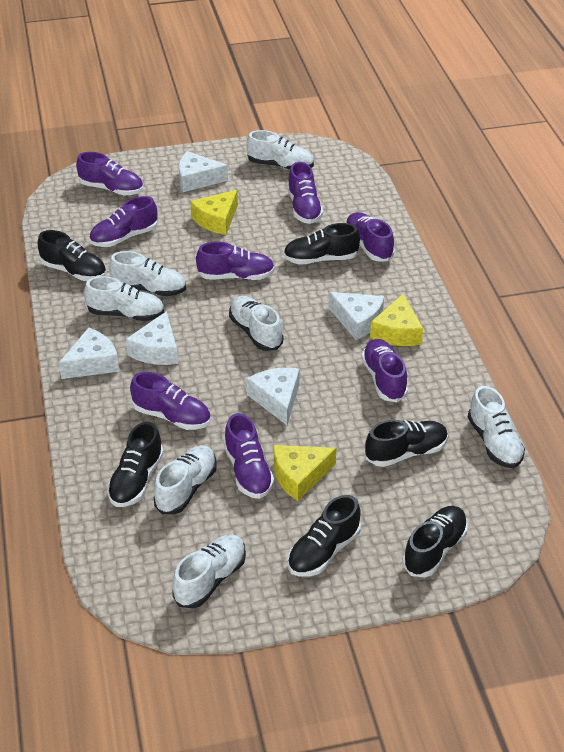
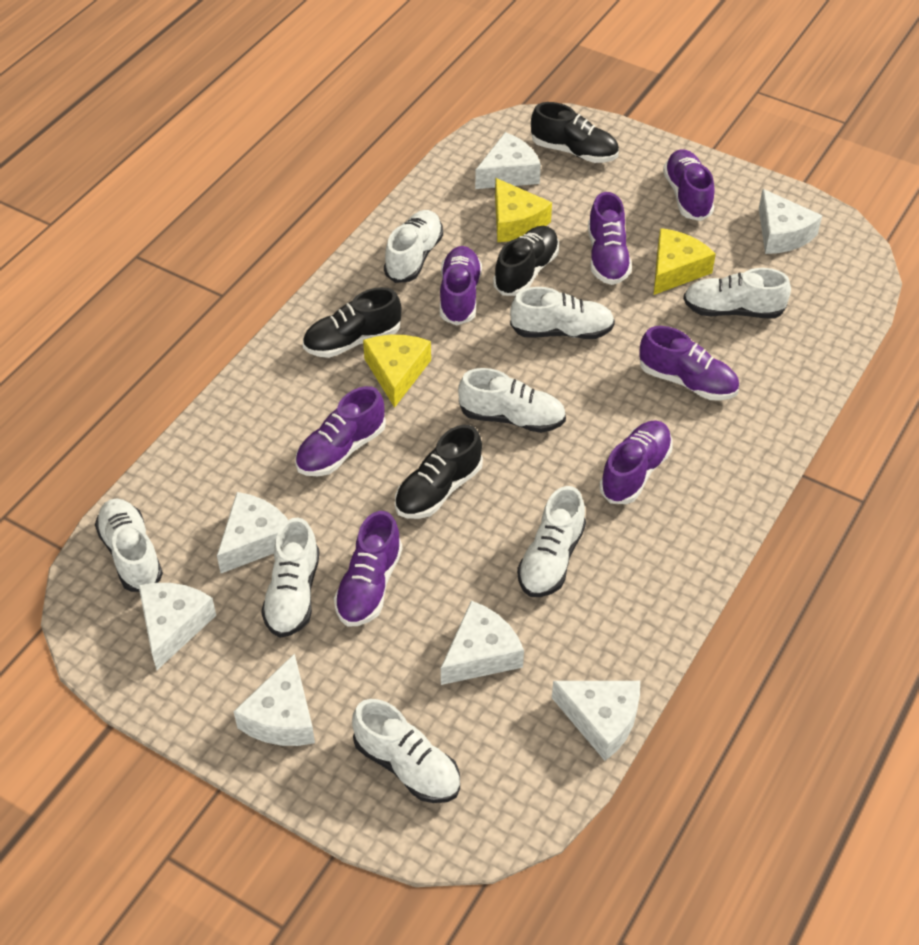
black shoe: 6 -> 4
purple shoe: 8 -> 7
white cheese: 5 -> 7
white shoe: 7 -> 8

